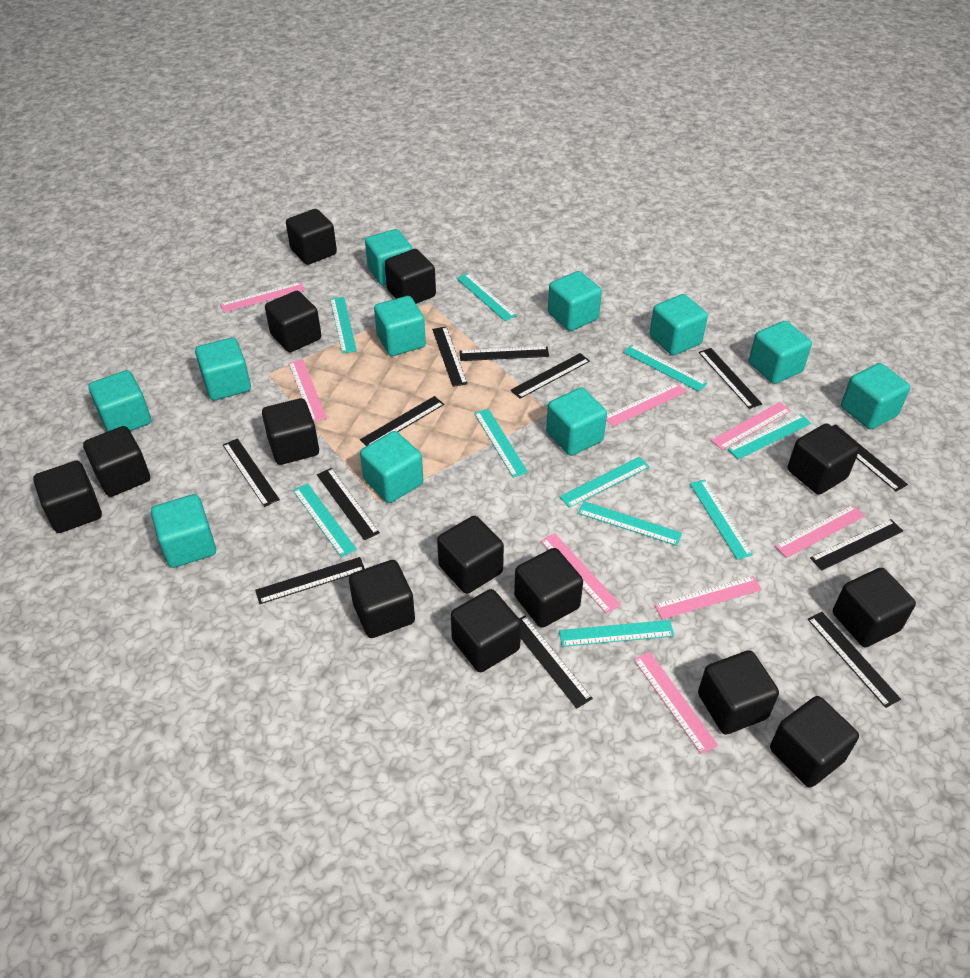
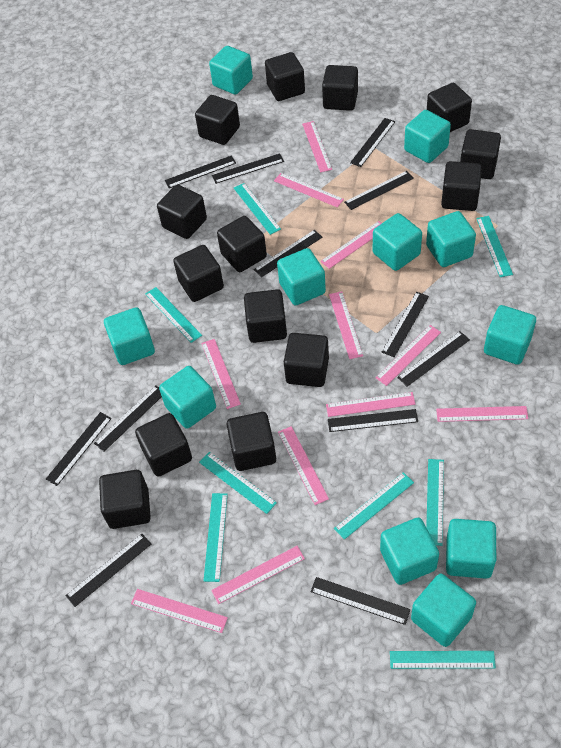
pink ruler: 8 -> 11
turquoise ruler: 10 -> 8

